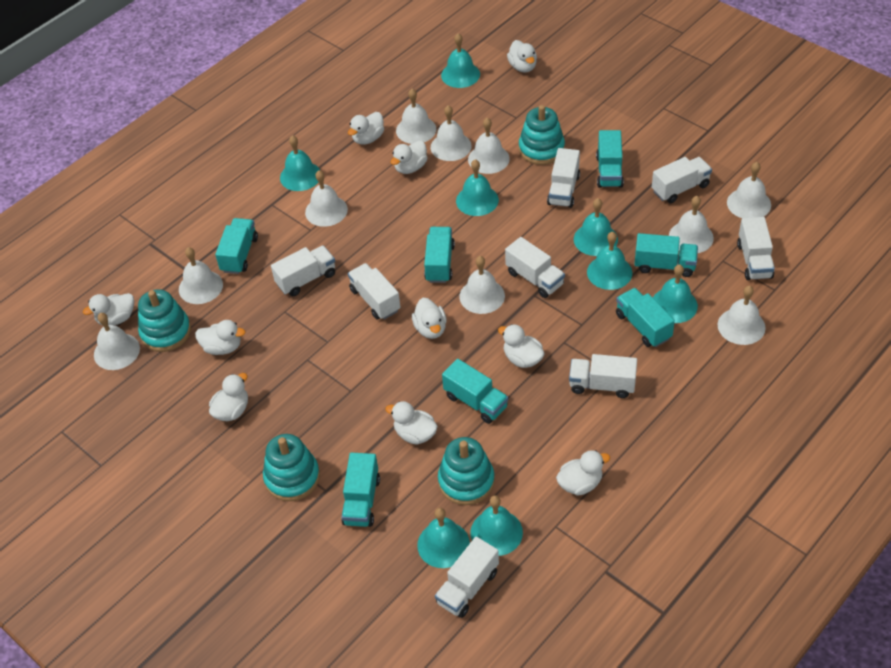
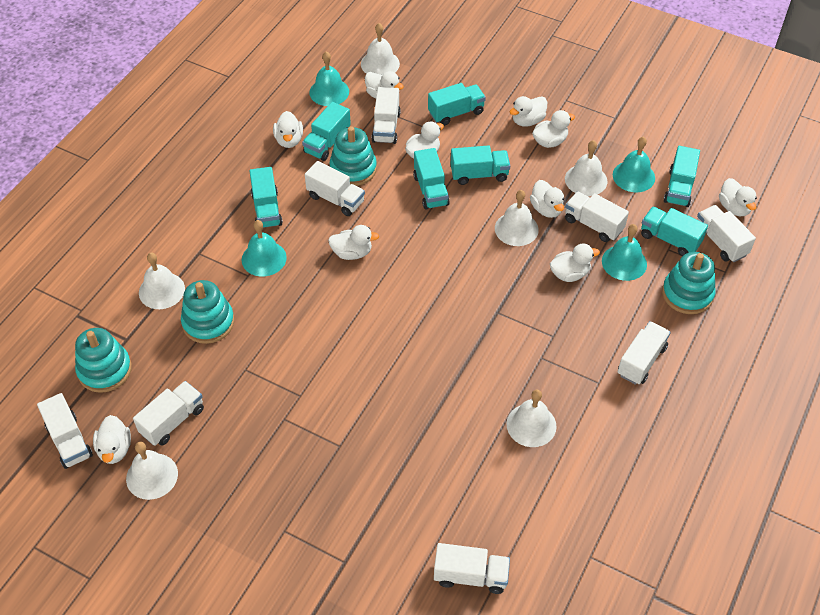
turquoise bell: 8 -> 4
white bell: 10 -> 6

